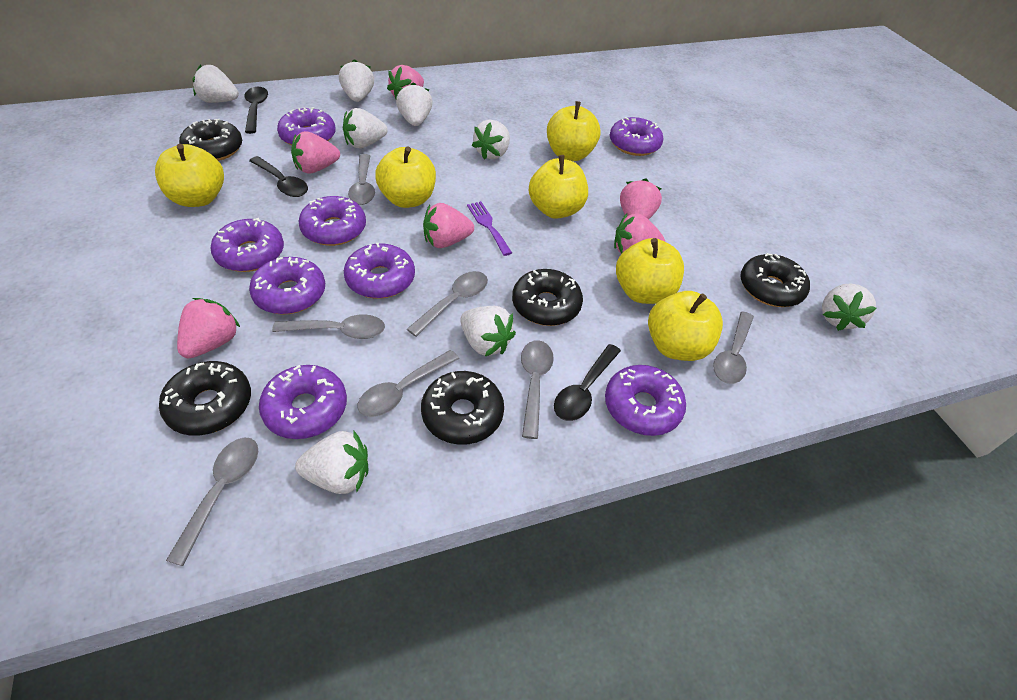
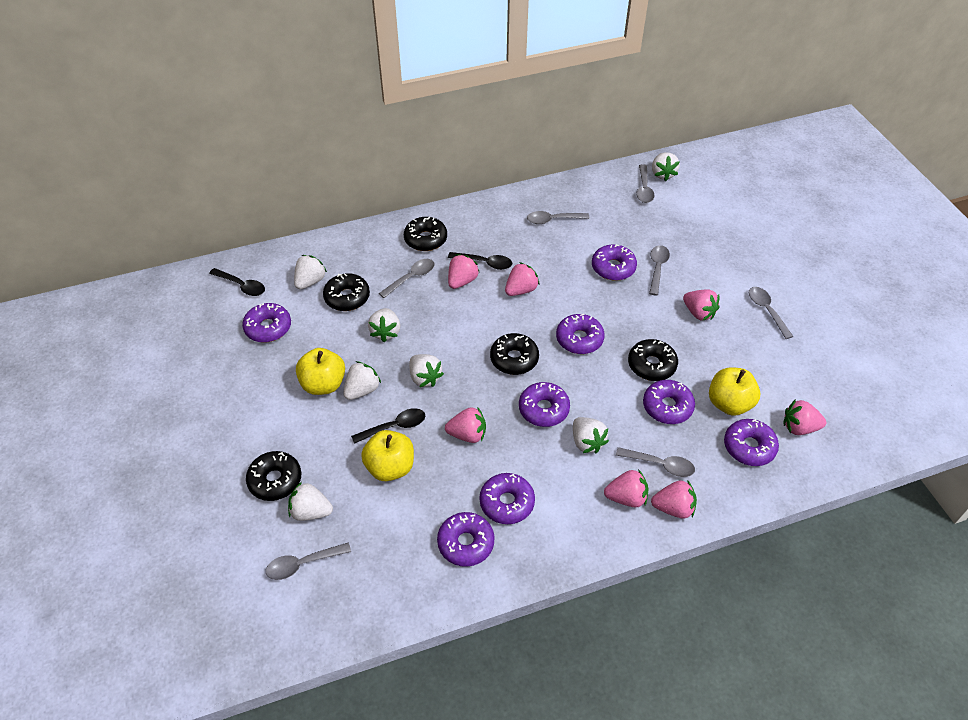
pink strawberry: 6 -> 7
purple fork: 1 -> 0
white strawberry: 8 -> 7
yellow apple: 6 -> 3

